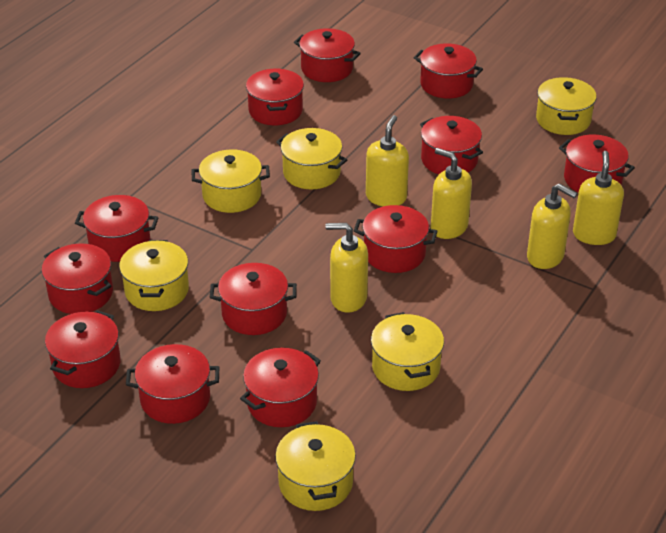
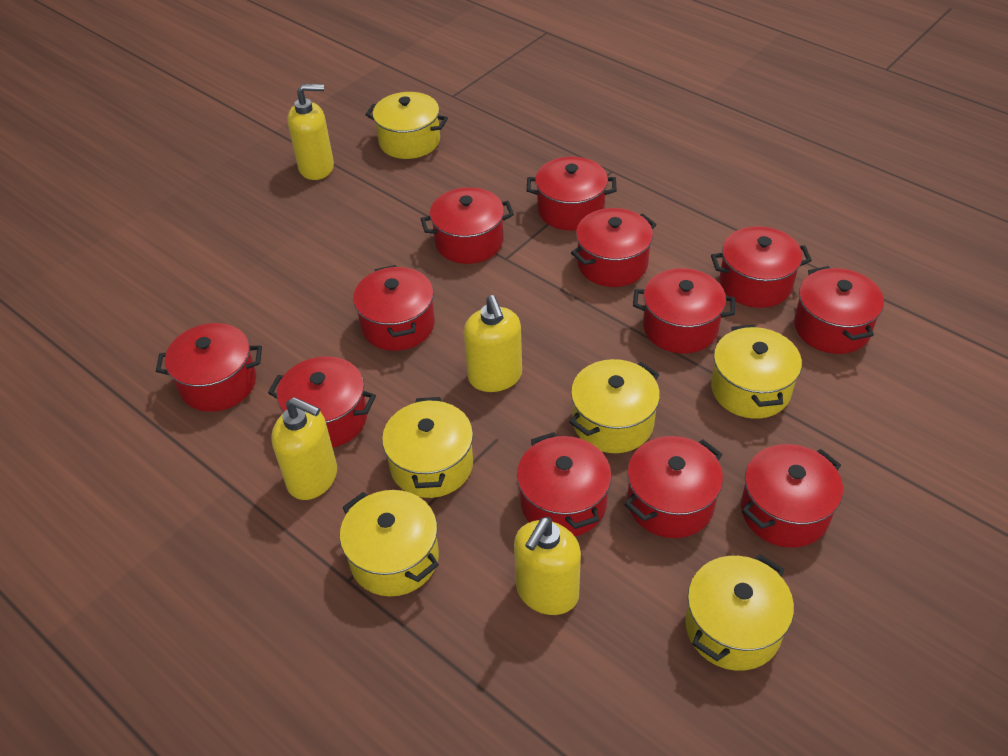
yellow soap dispenser: 5 -> 4

